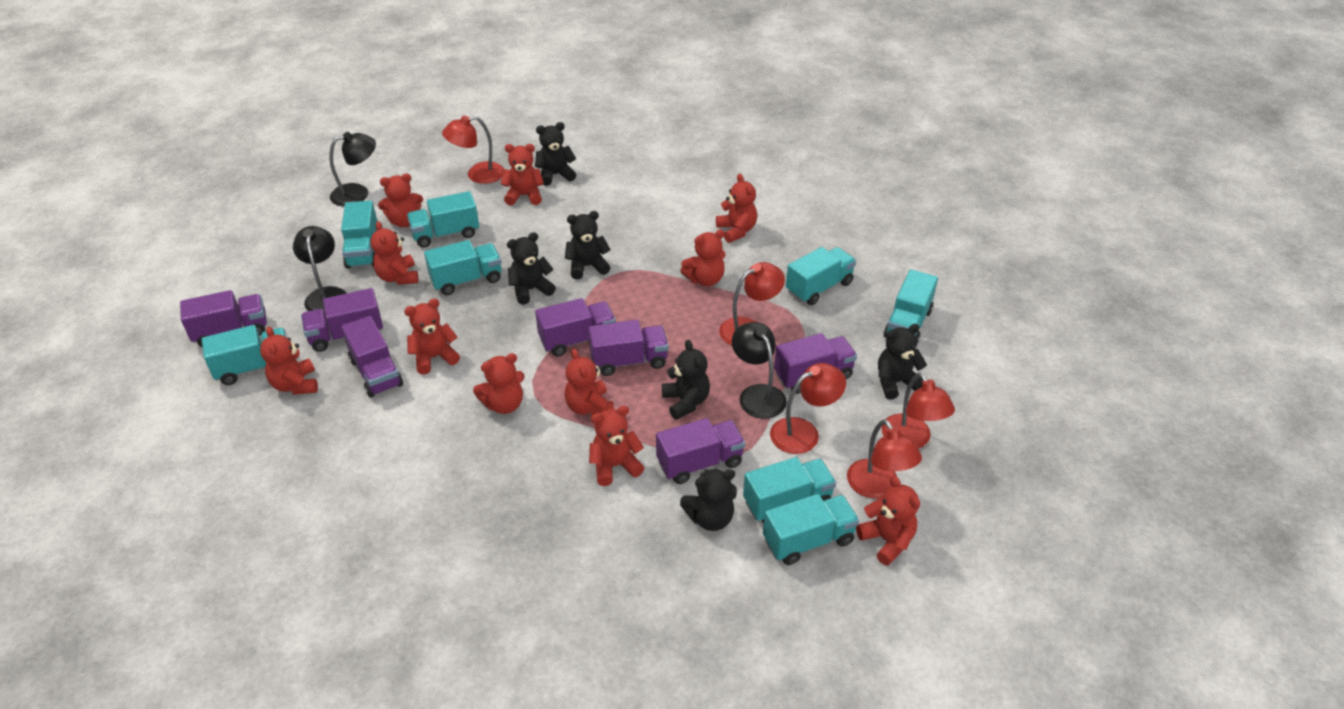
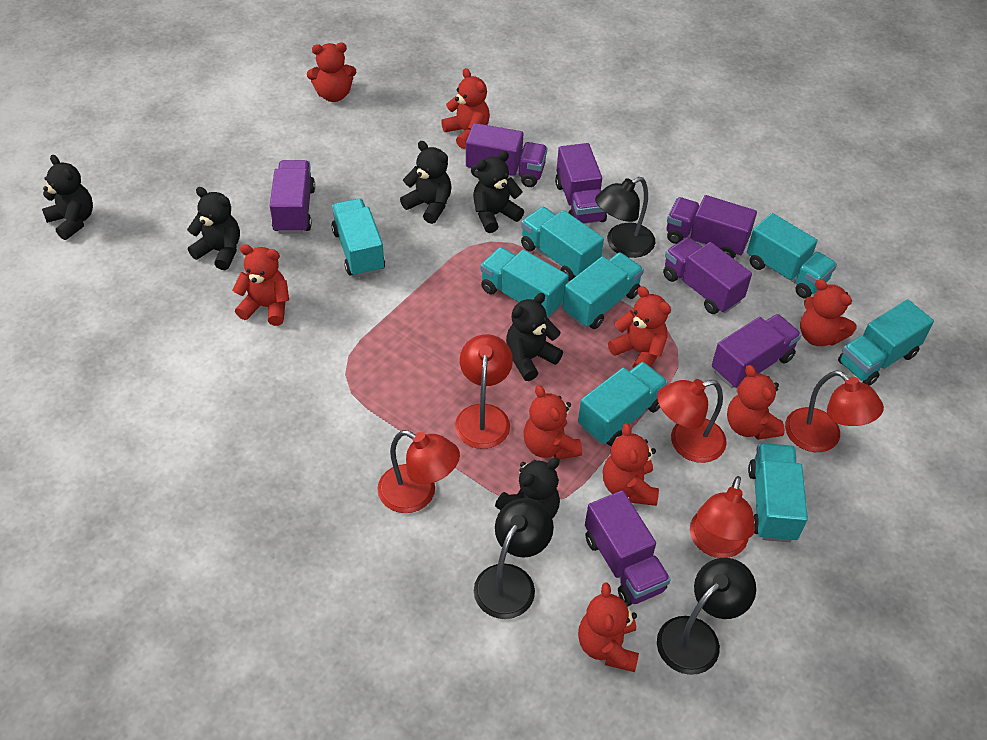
red teddy bear: 11 -> 9

